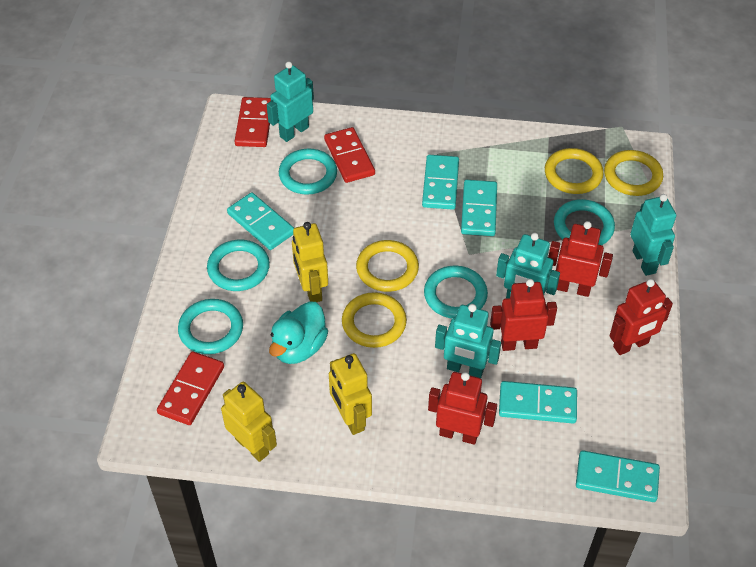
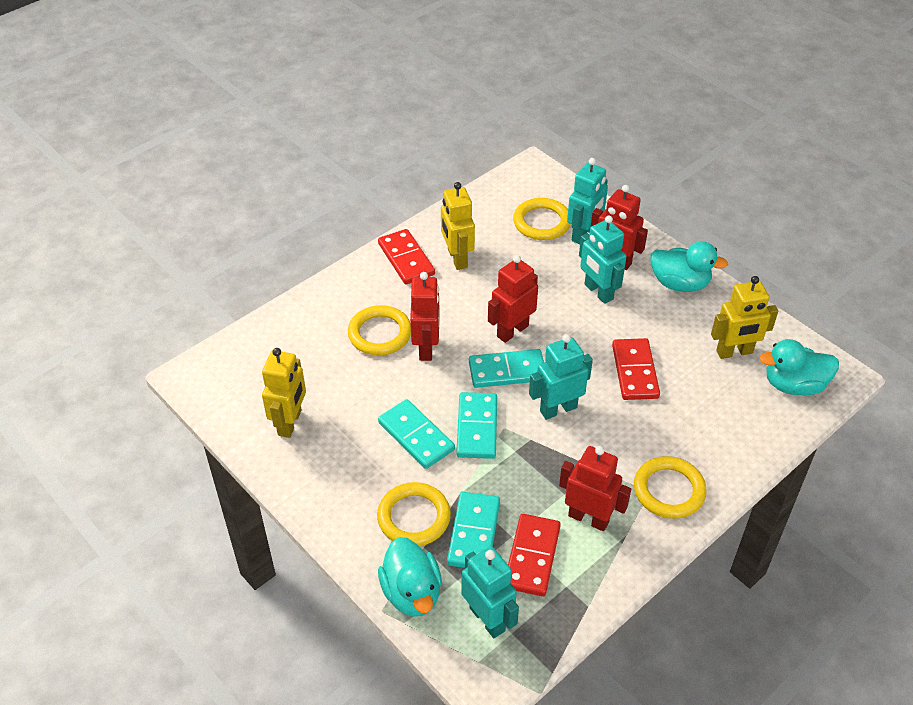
turquoise domino: 5 -> 4
turquoise duck: 1 -> 3
turquoise ring: 5 -> 0

